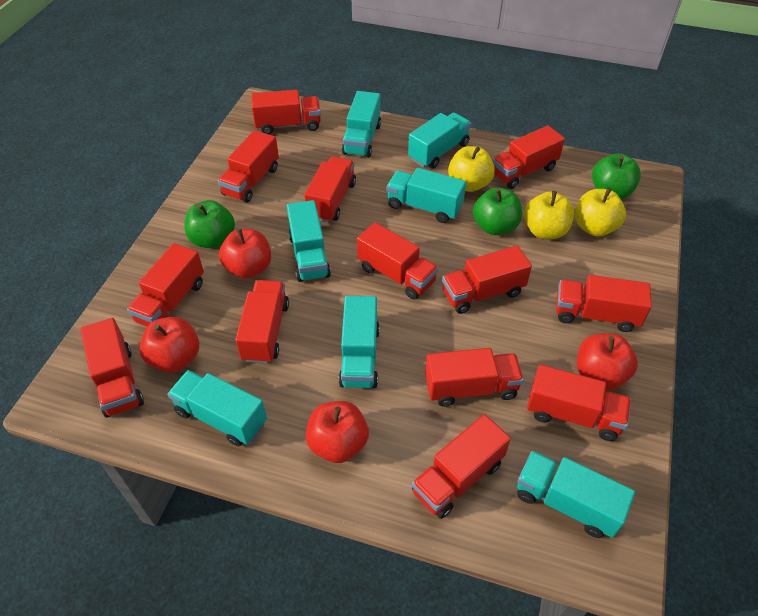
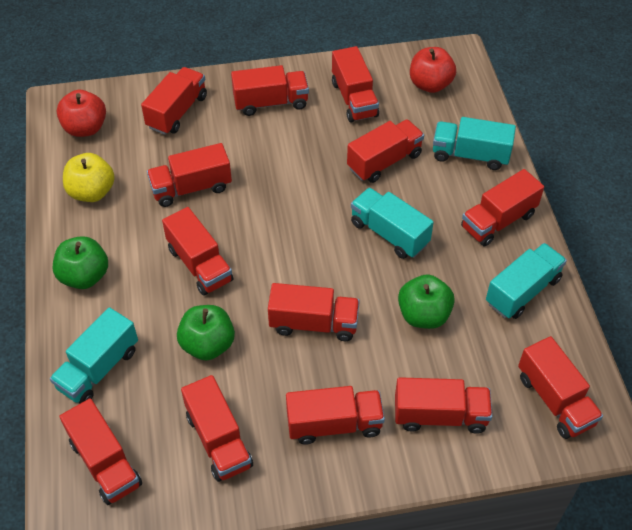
red apple: 4 -> 2
turquoise truck: 7 -> 4
yellow apple: 3 -> 1

